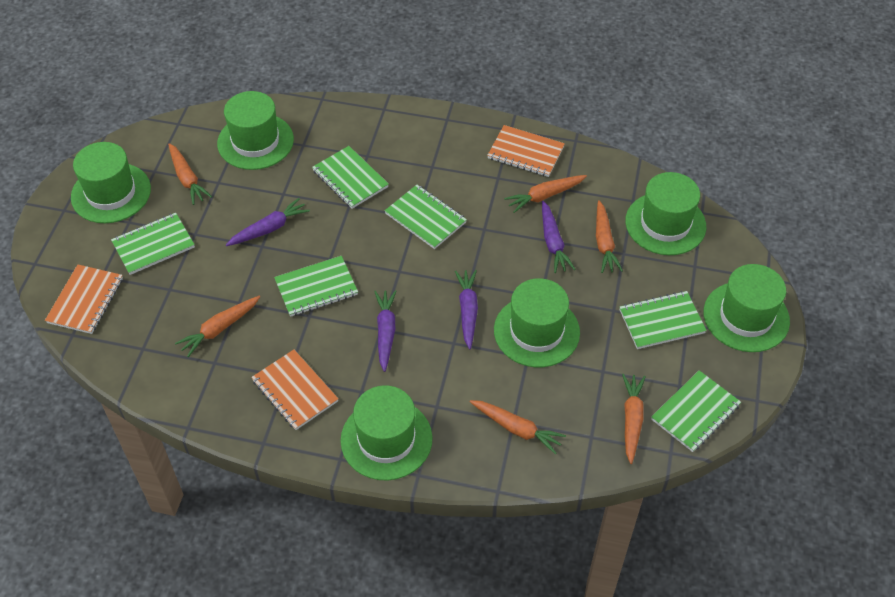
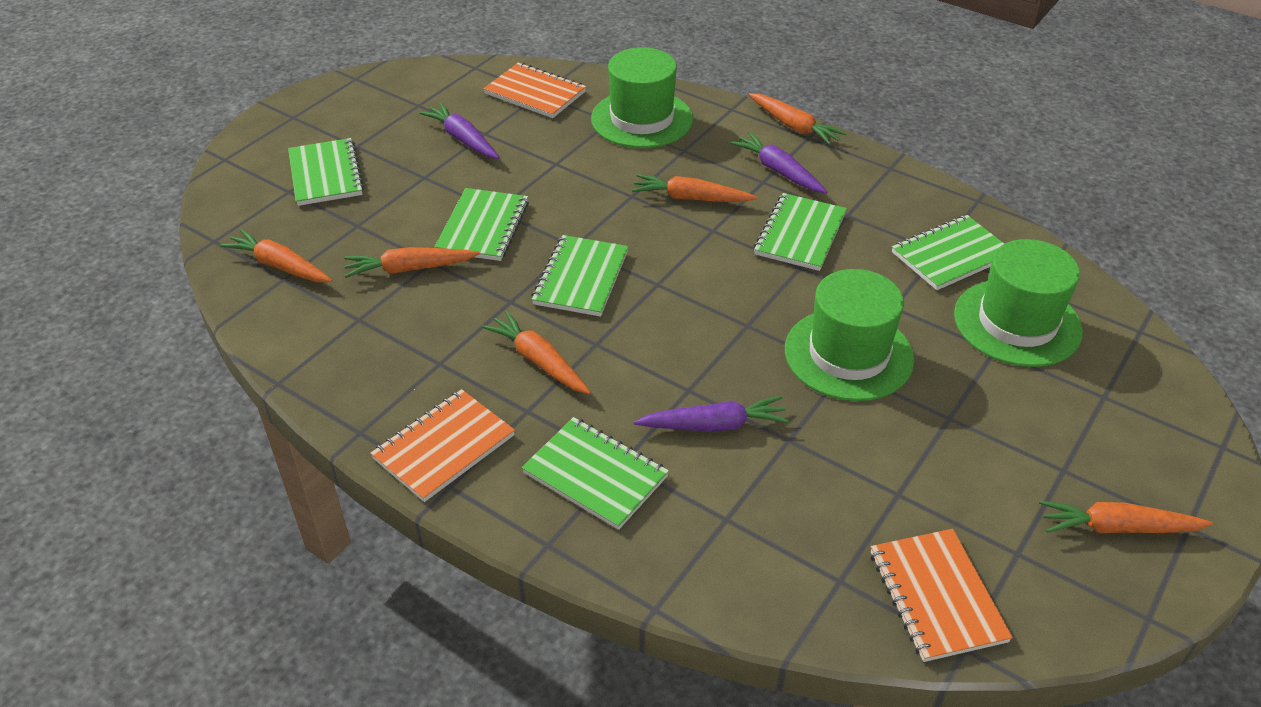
green hat: 6 -> 3
purple carrot: 4 -> 3

